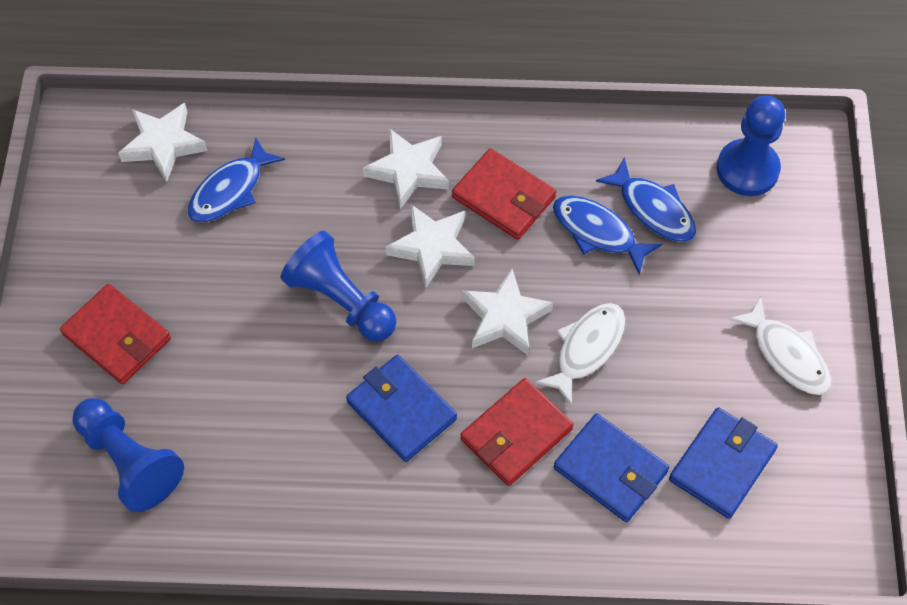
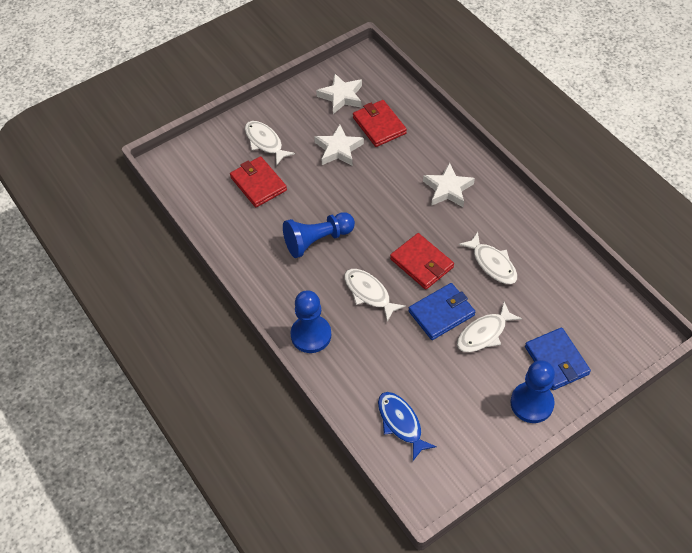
blue fish: 3 -> 1
blue wallet: 3 -> 2
white fish: 2 -> 4
white star: 4 -> 3

